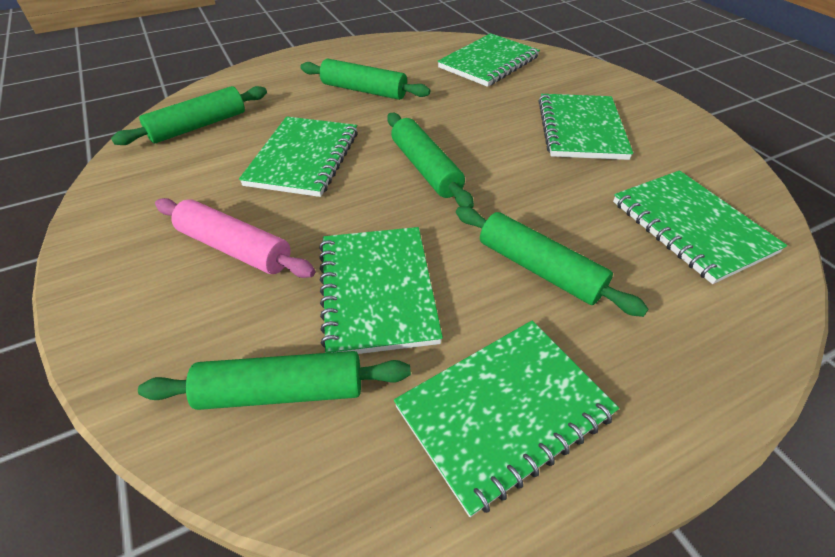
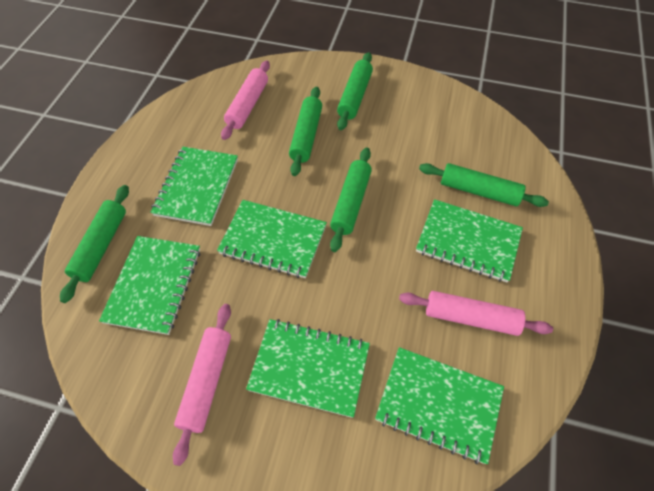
pink rolling pin: 1 -> 3

